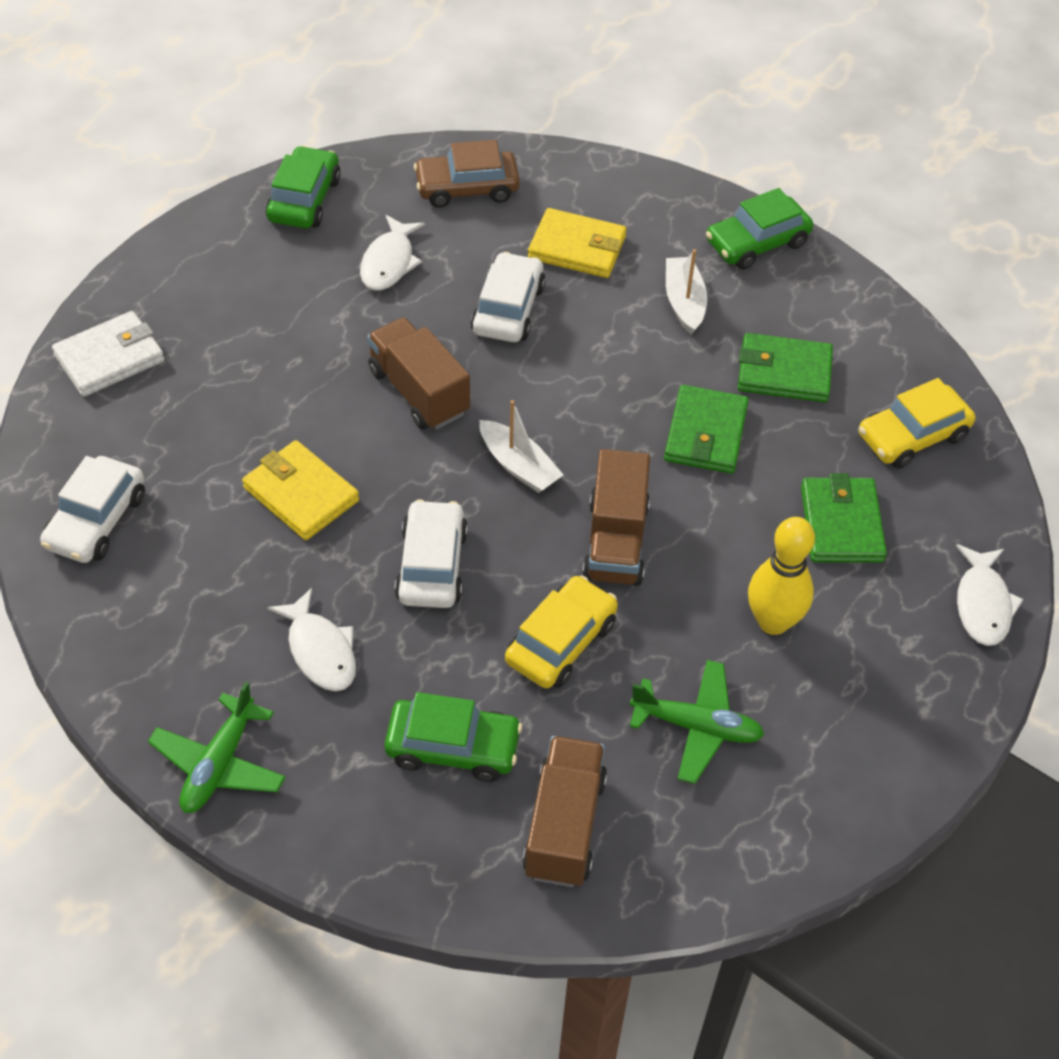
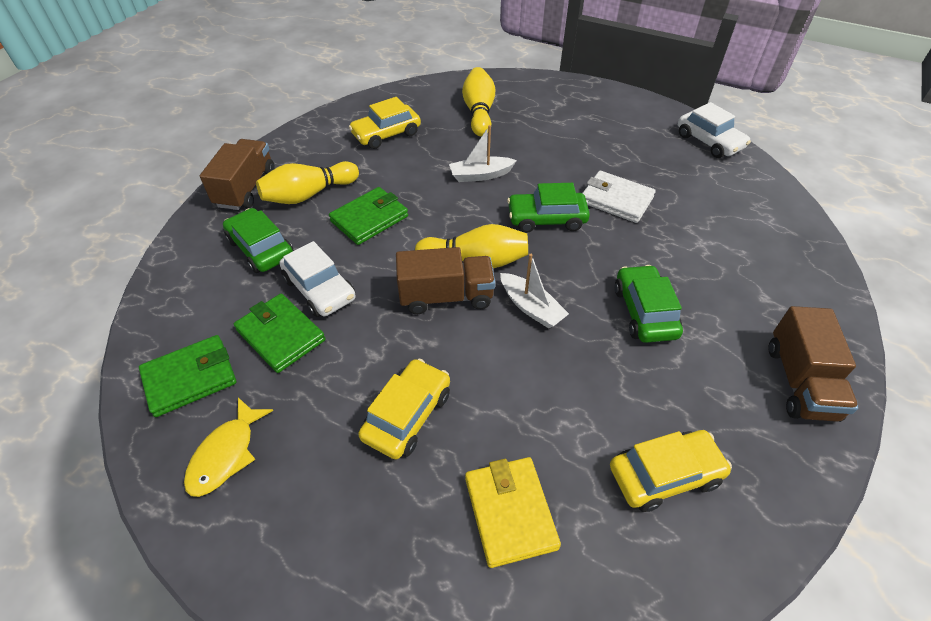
brown car: 1 -> 0
green plane: 2 -> 0
white car: 3 -> 2
white fish: 3 -> 0
yellow bowling pin: 1 -> 3
yellow car: 2 -> 3
yellow fish: 0 -> 1
yellow wallet: 2 -> 1

